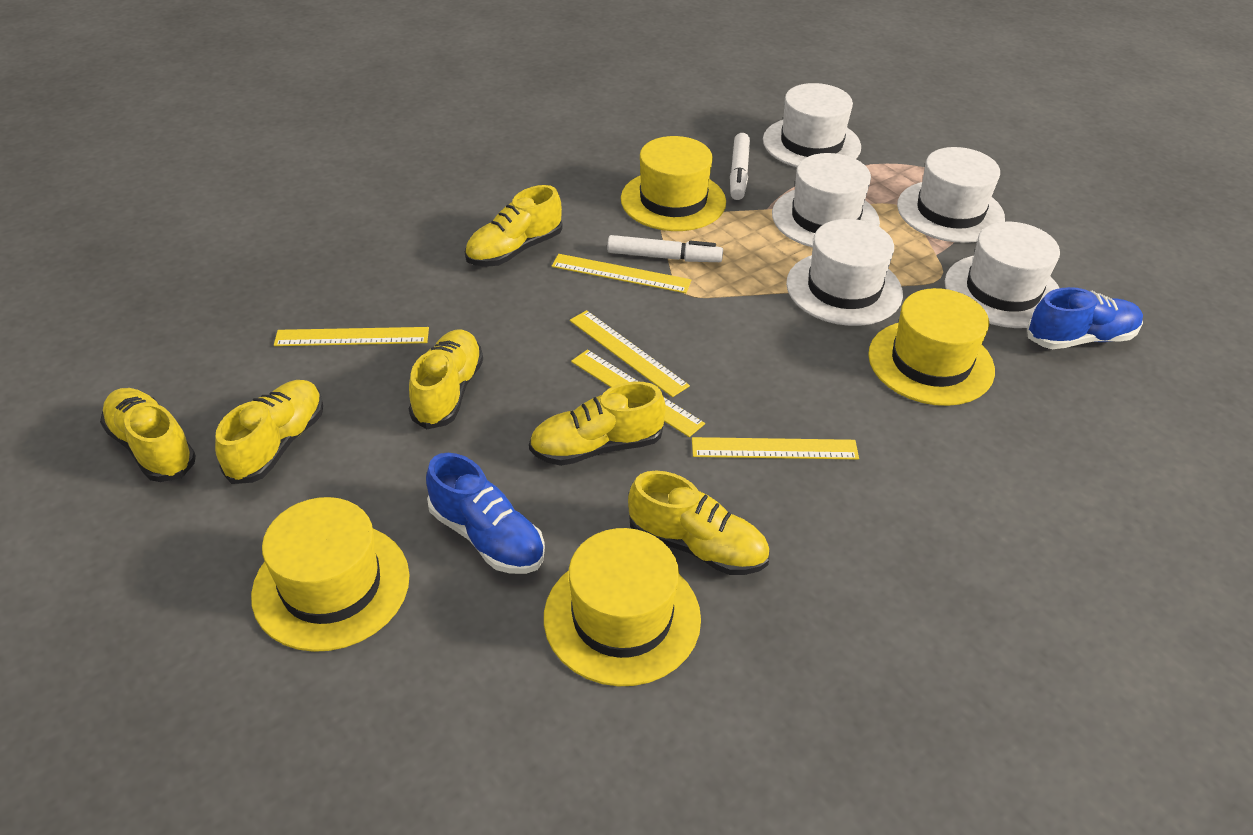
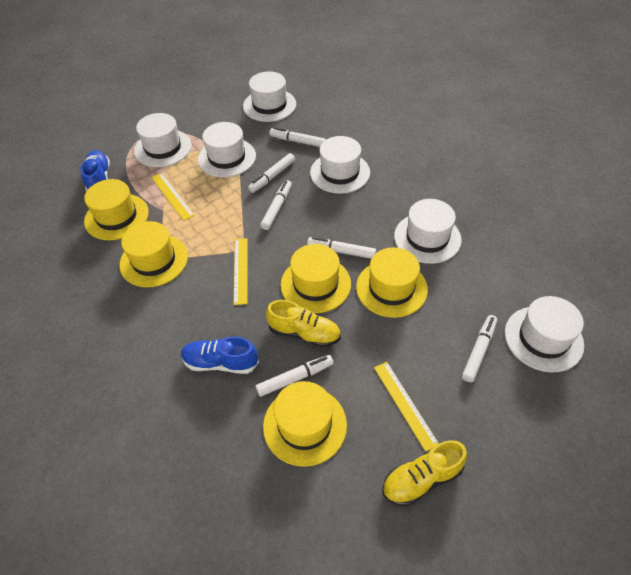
white hat: 5 -> 6
white marker: 2 -> 6
yellow hat: 4 -> 5
yellow ruler: 5 -> 3
yellow shoe: 6 -> 2

